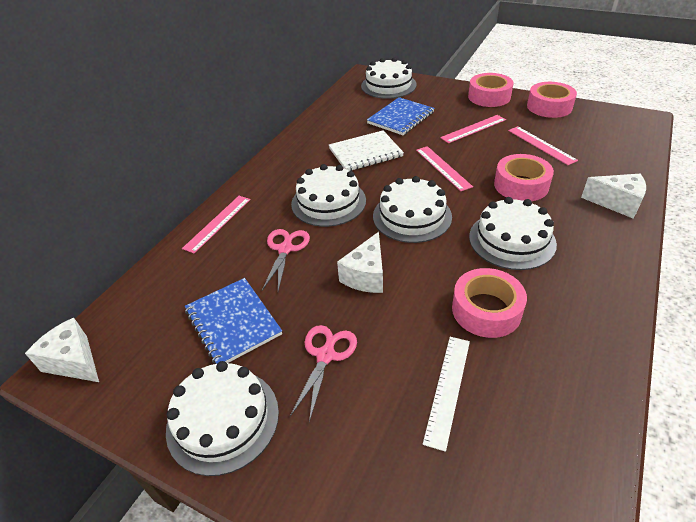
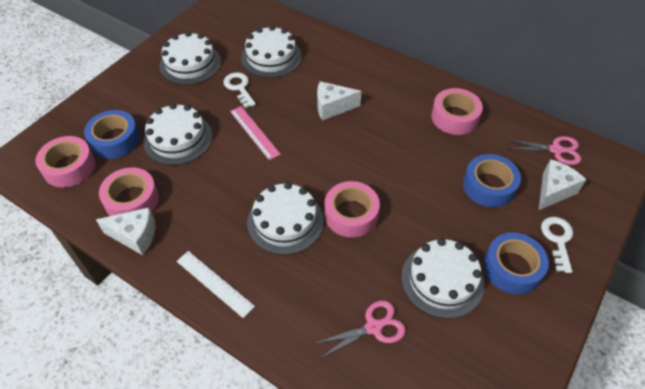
blue notebook: 2 -> 0
blue tape: 0 -> 3
pink ruler: 4 -> 1
white key: 0 -> 2
white notebook: 1 -> 0

